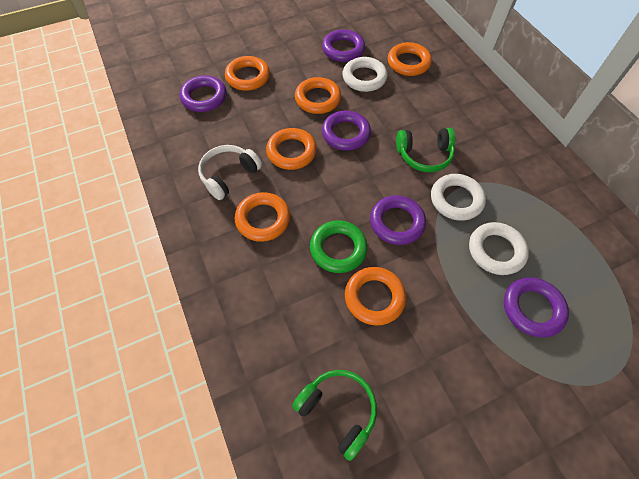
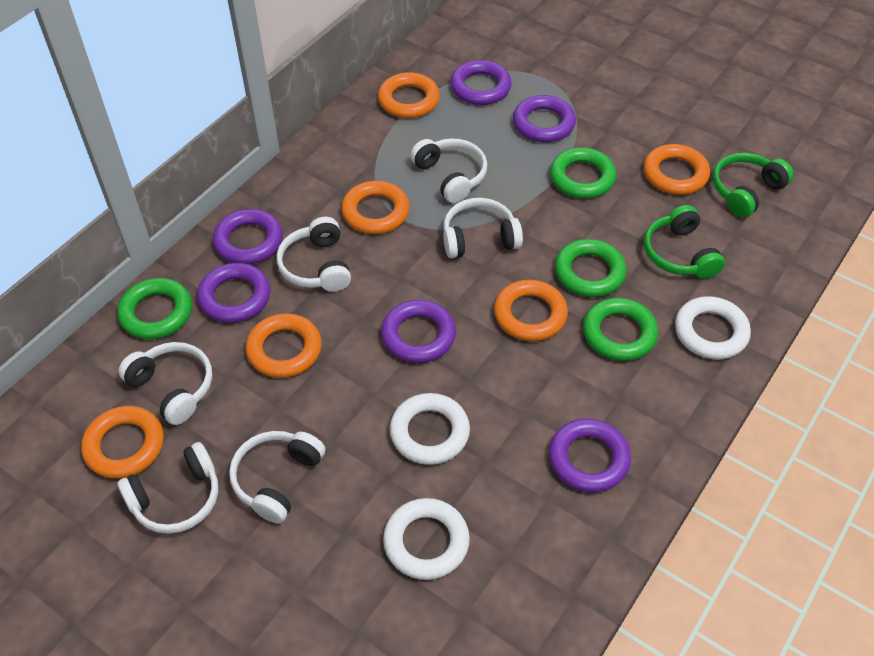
green ring: 1 -> 4
purple ring: 5 -> 6
white headphones: 1 -> 6

